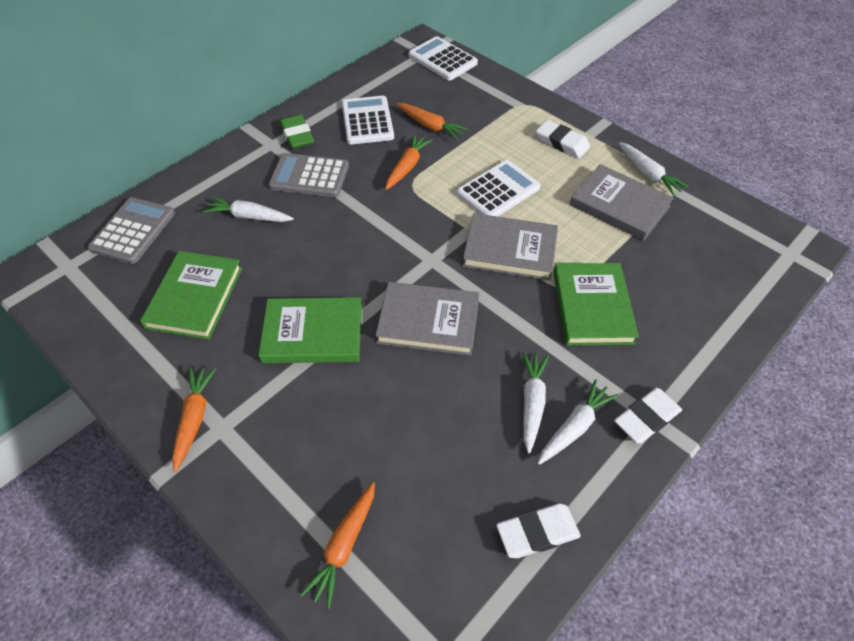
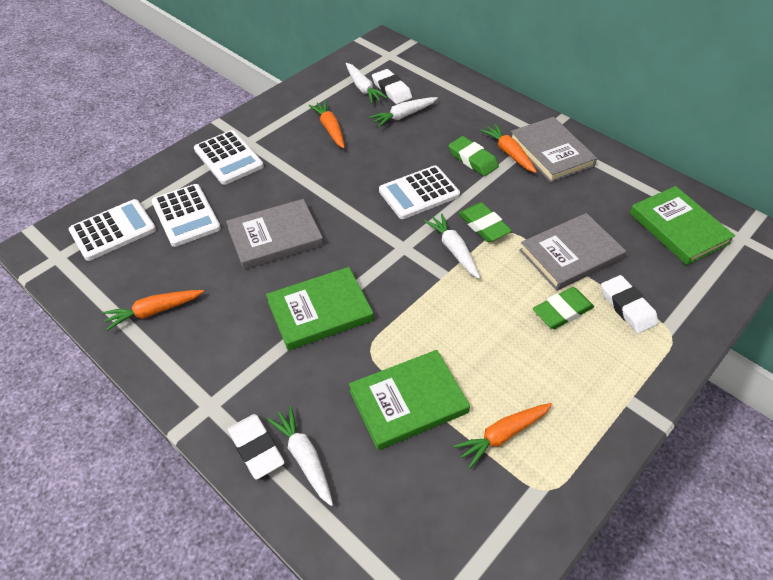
green eraser: 1 -> 3
grey calculator: 2 -> 0
white calculator: 3 -> 4

